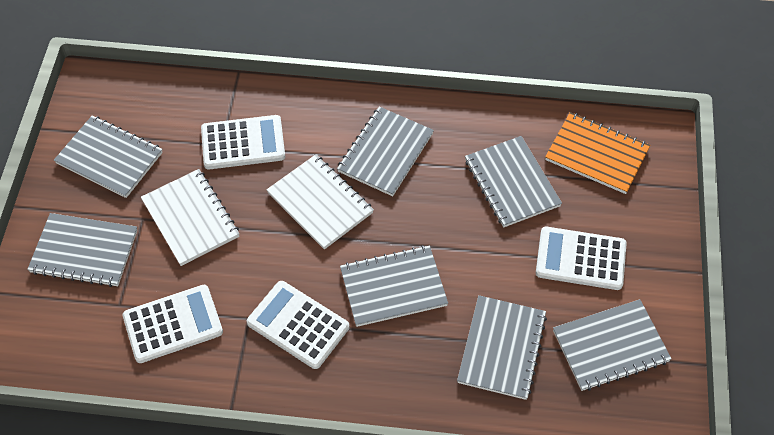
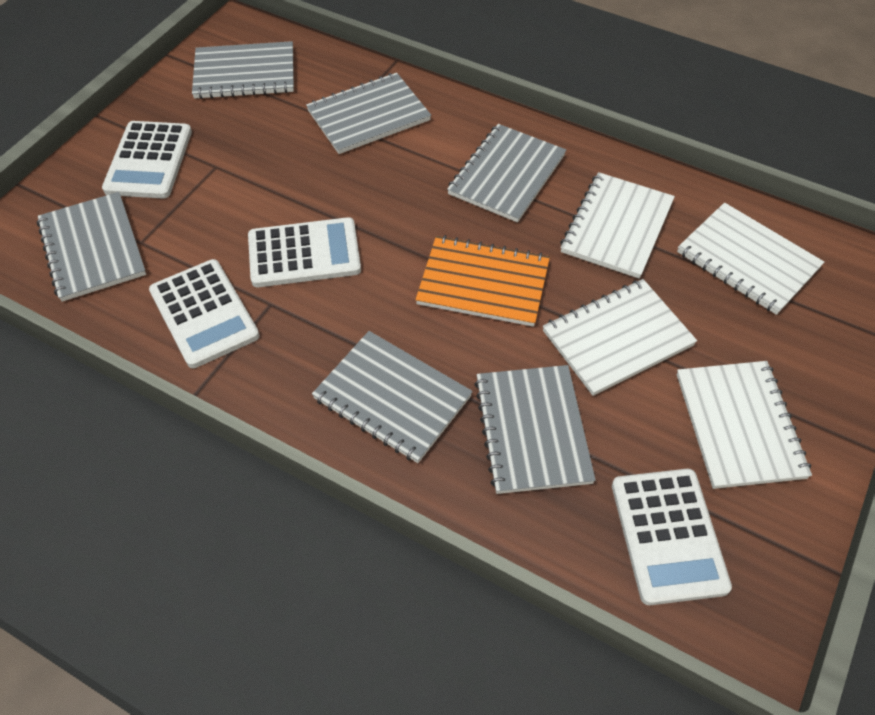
grey notebook: 7 -> 6
white notebook: 2 -> 4

